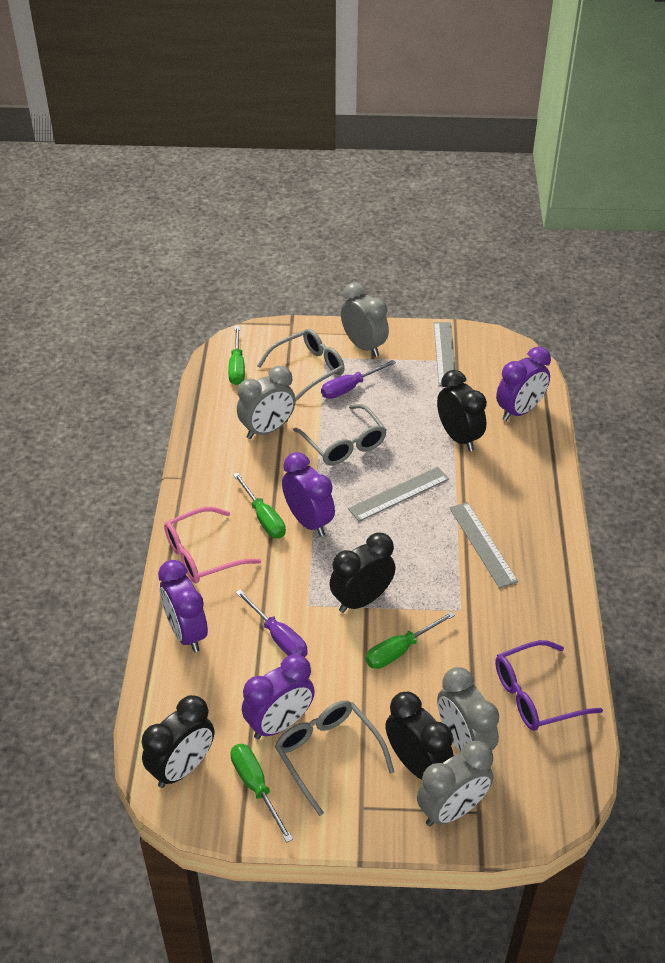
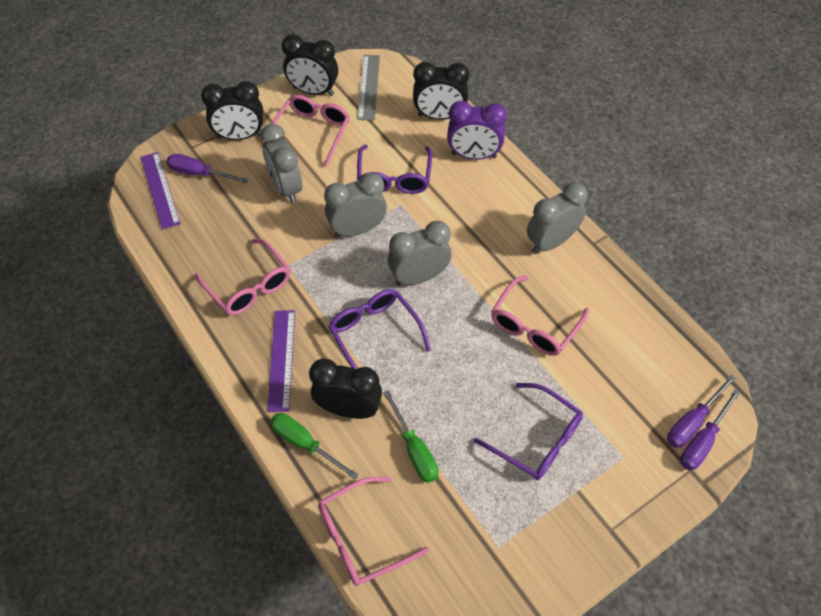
green screwdriver: 4 -> 2
grey glasses: 3 -> 0
grey ruler: 3 -> 1
pink glasses: 1 -> 4
purple clock: 4 -> 1
purple glasses: 1 -> 3
purple ruler: 0 -> 2
purple screwdriver: 2 -> 3

